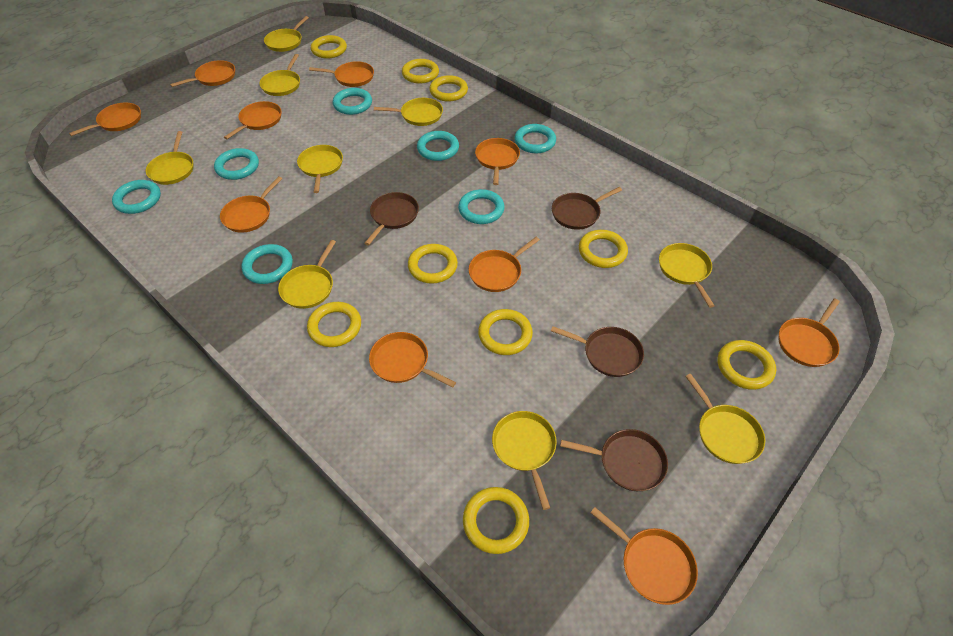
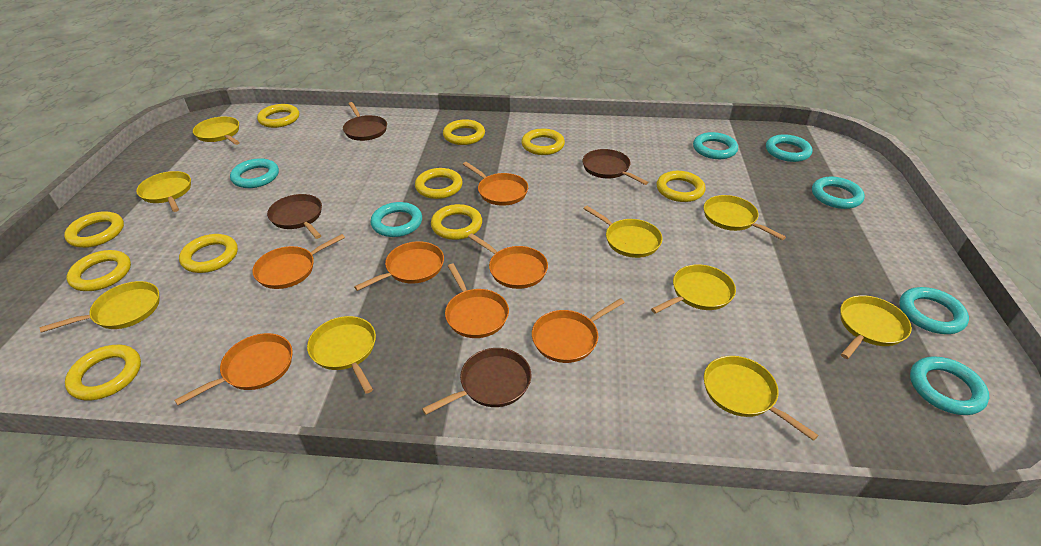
orange pan: 10 -> 7
yellow ring: 9 -> 10

